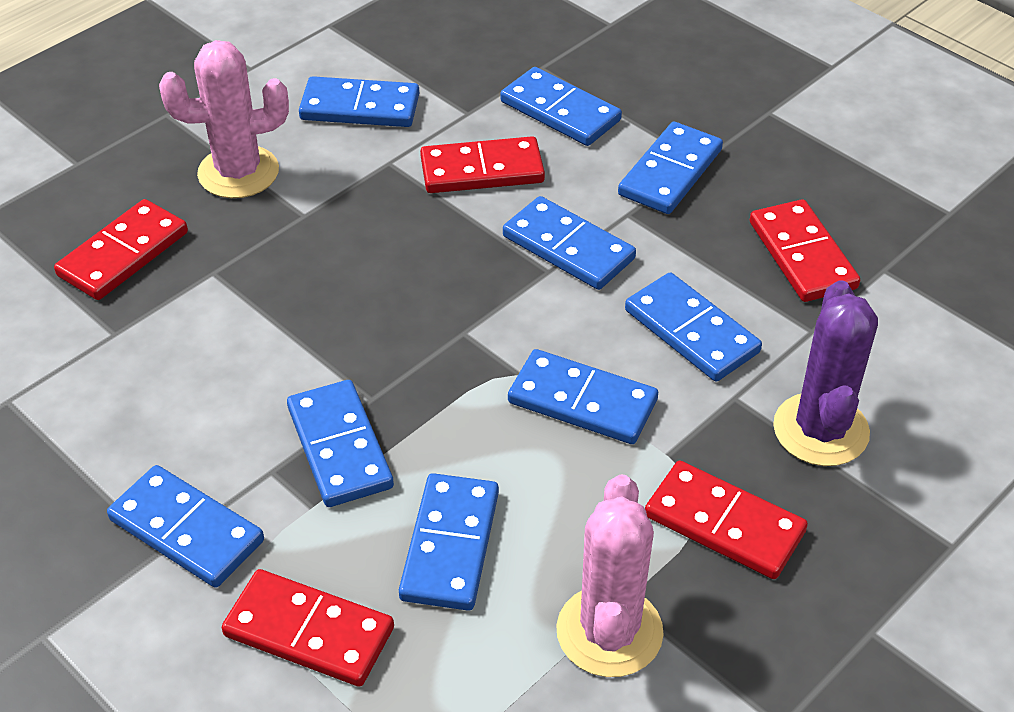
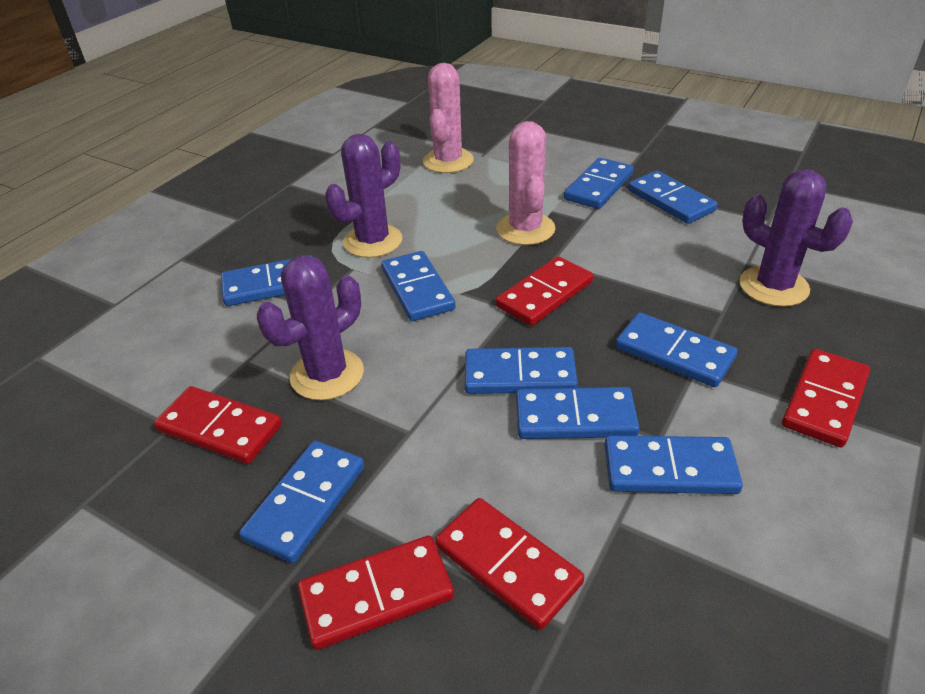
purple cactus: 1 -> 3

